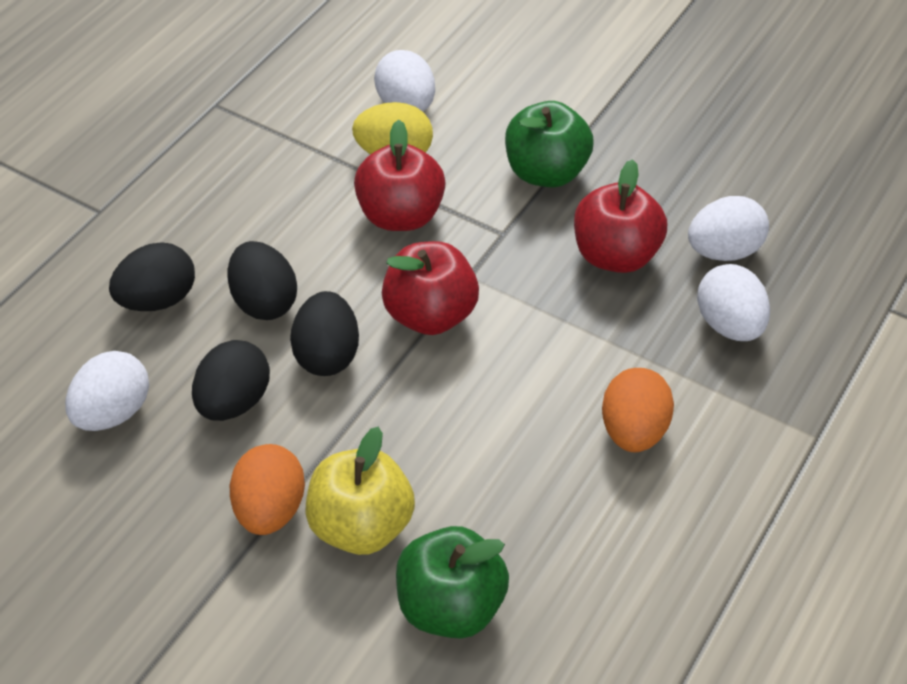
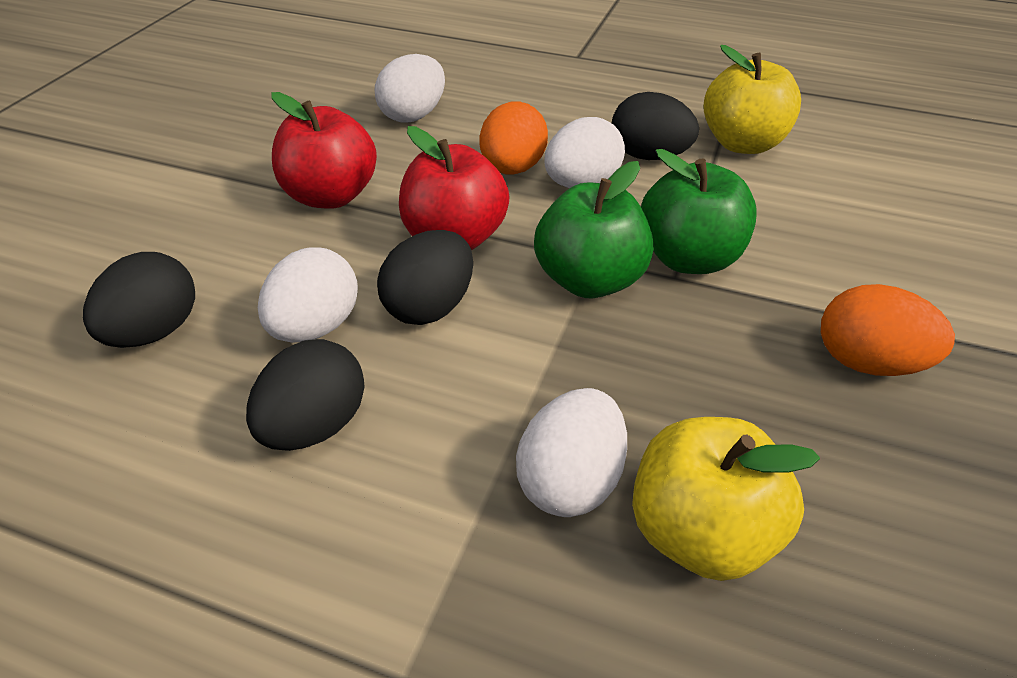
red apple: 3 -> 2
yellow apple: 1 -> 2
yellow egg: 1 -> 0

